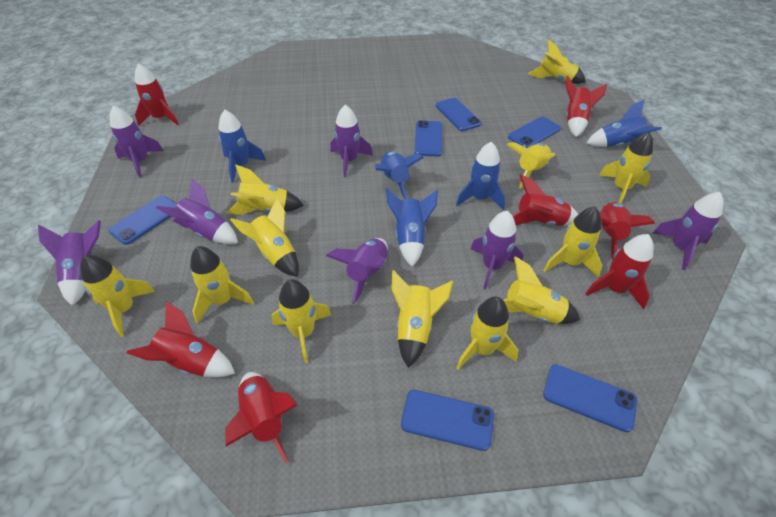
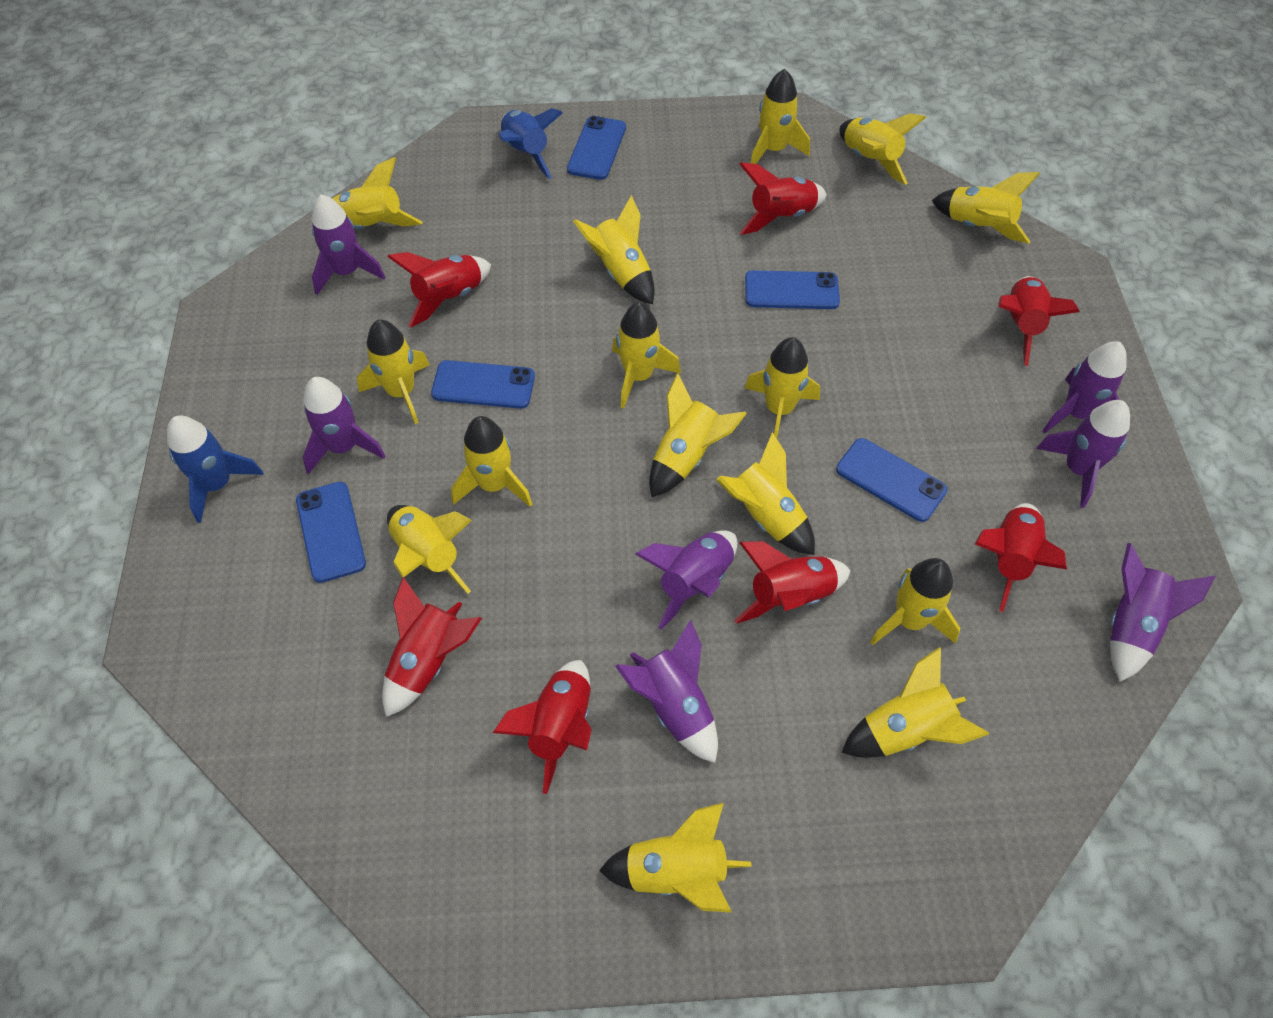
blue phone: 6 -> 5
blue rocket: 5 -> 2
yellow rocket: 12 -> 15

